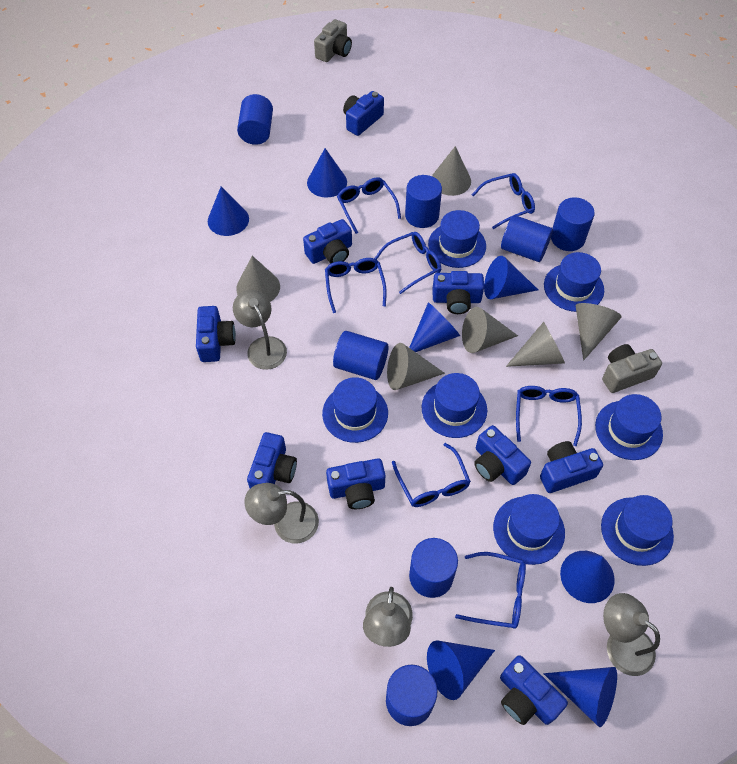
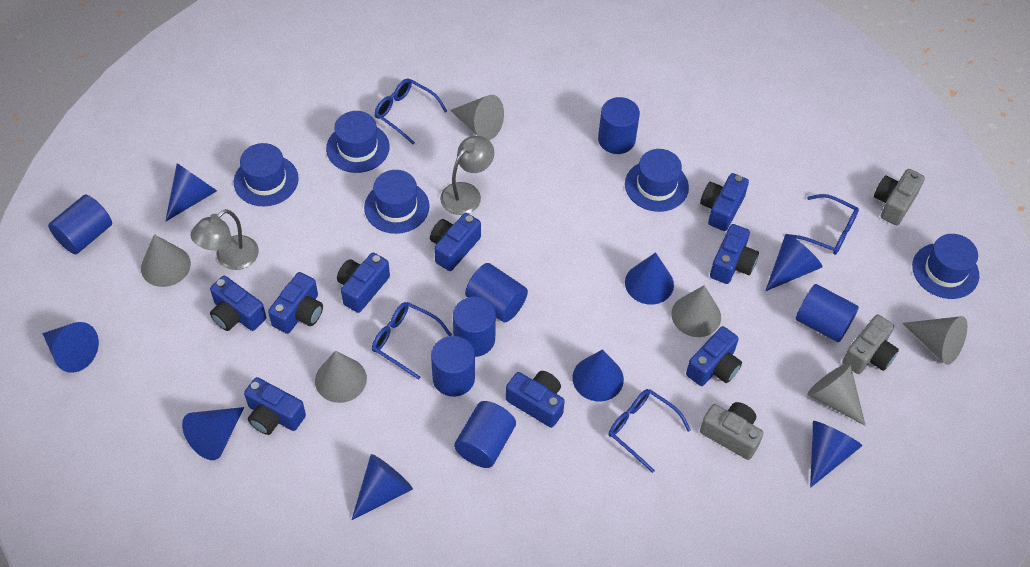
blue cone: 7 -> 8
blue glasses: 7 -> 4
blue hat: 7 -> 5
grey camera: 2 -> 3
grey lamp: 4 -> 2

